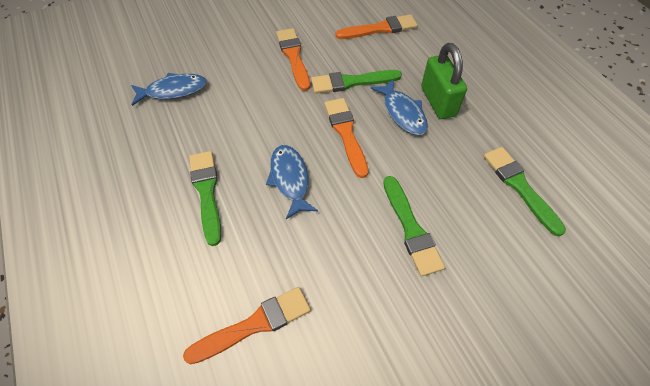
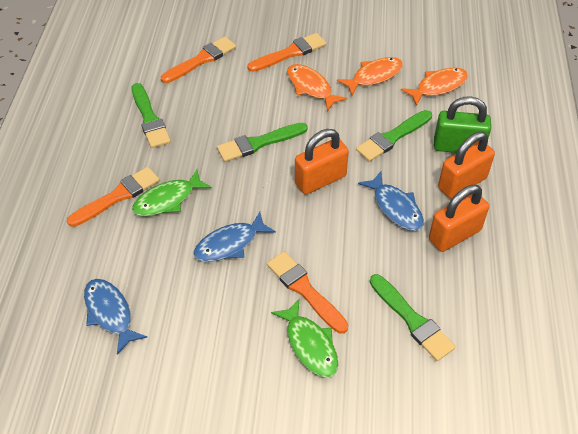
green fish: 0 -> 2
orange fish: 0 -> 3
orange padlock: 0 -> 3

